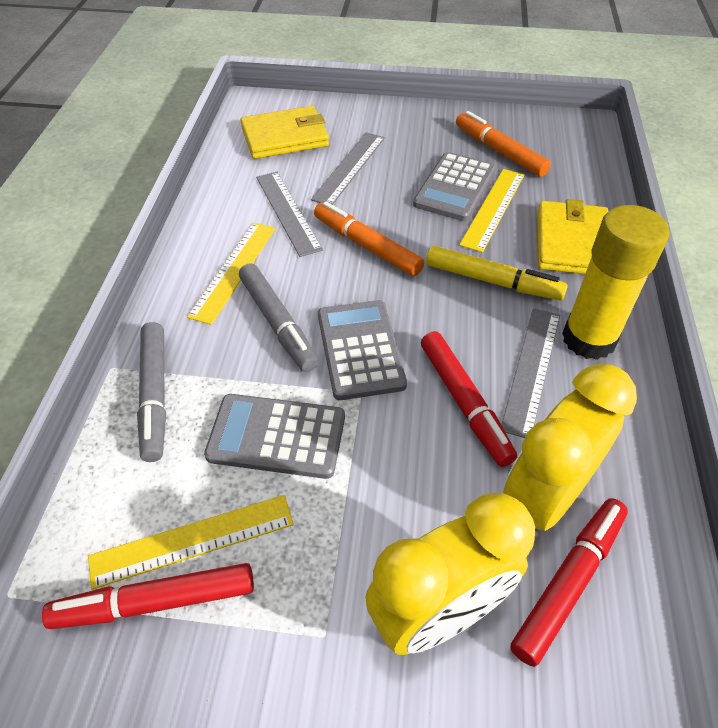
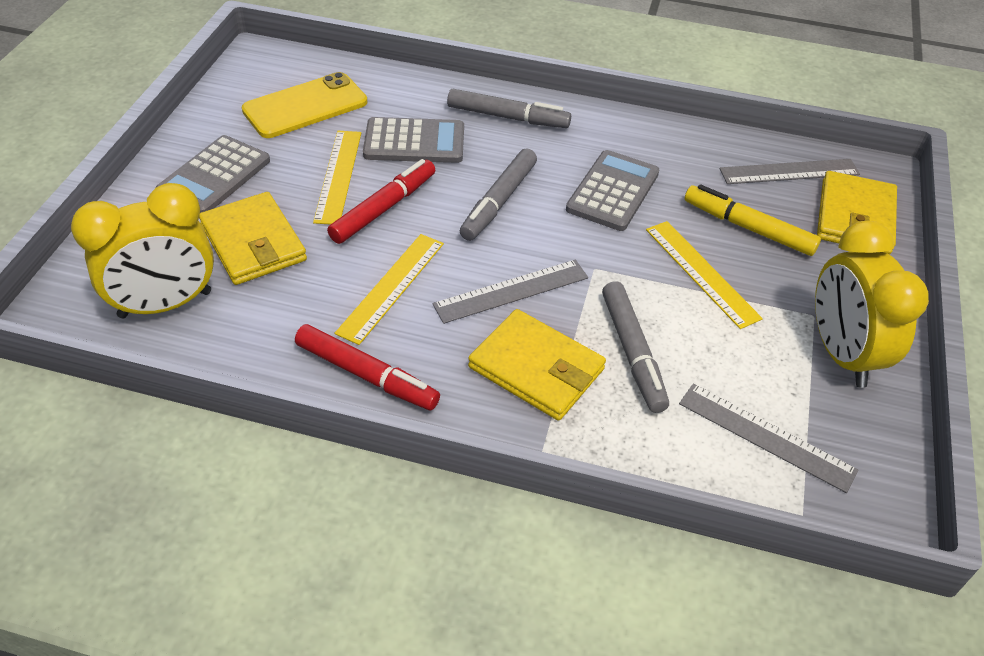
grey marker: 2 -> 3
orange marker: 2 -> 0
red marker: 3 -> 2
yellow glue stick: 1 -> 0
yellow phone: 0 -> 1
yellow wallet: 2 -> 3

